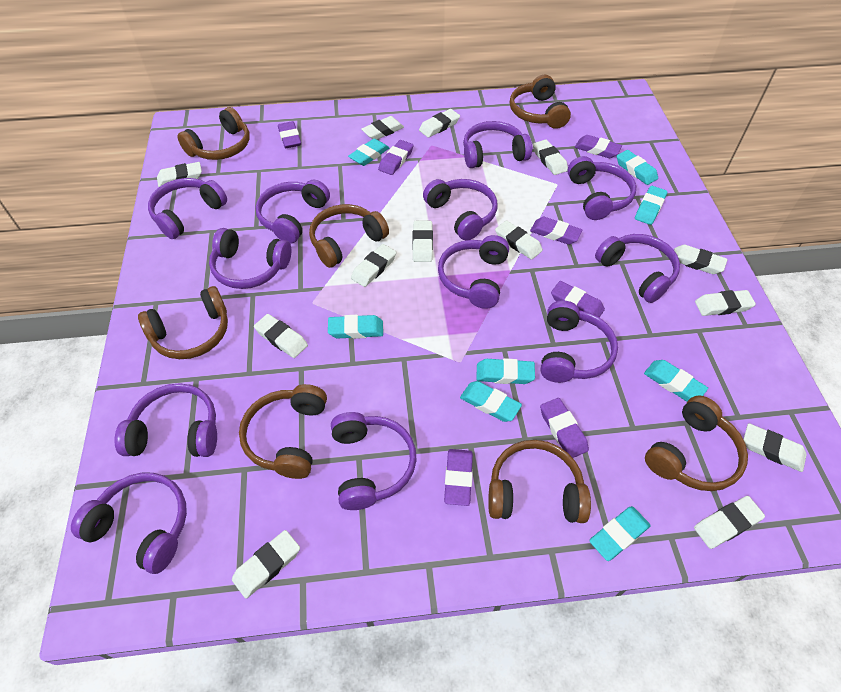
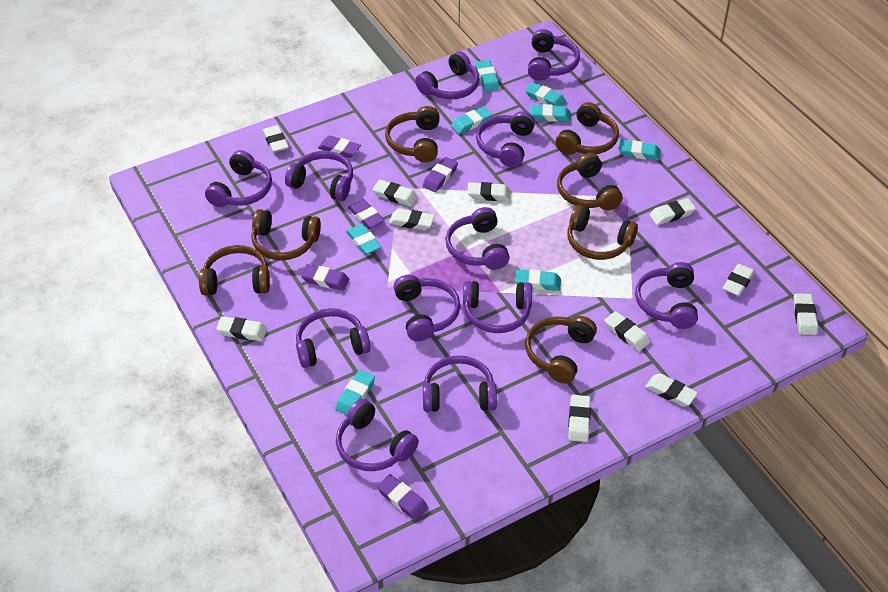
purple eraser: 7 -> 5
white eraser: 13 -> 11

